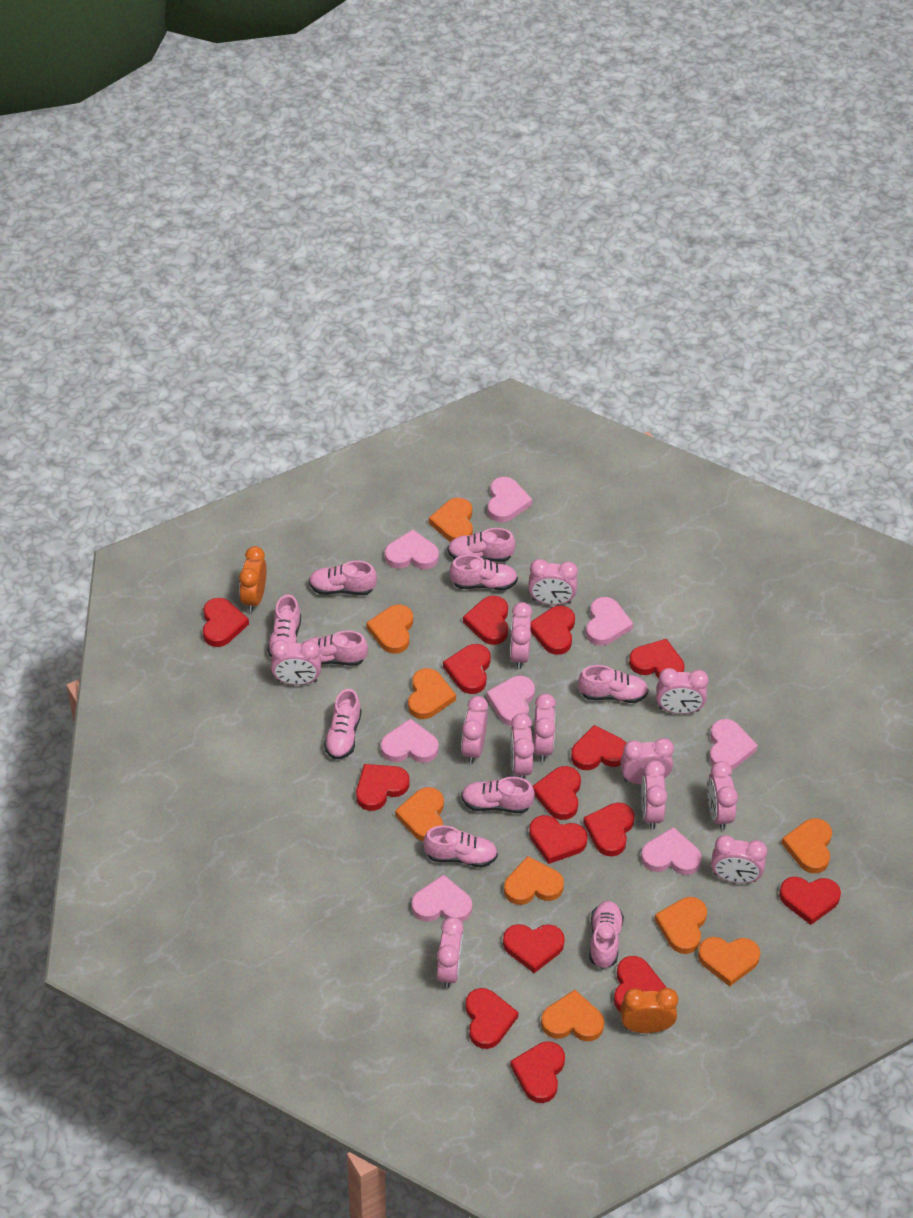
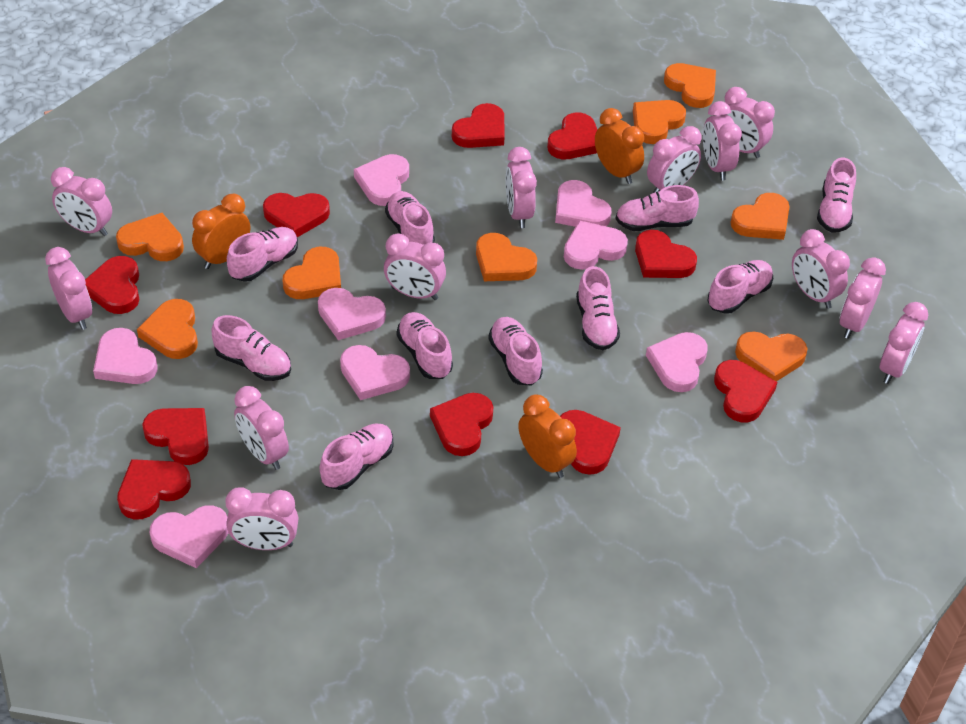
orange clock: 2 -> 3
orange heart: 9 -> 8
red heart: 15 -> 10

